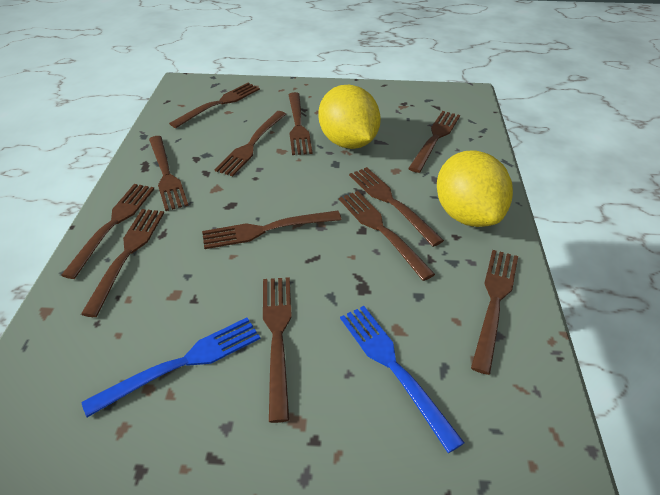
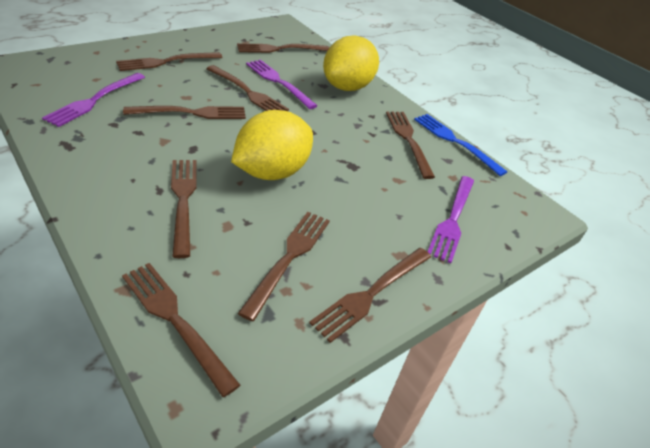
blue fork: 2 -> 1
brown fork: 12 -> 9
purple fork: 0 -> 3

